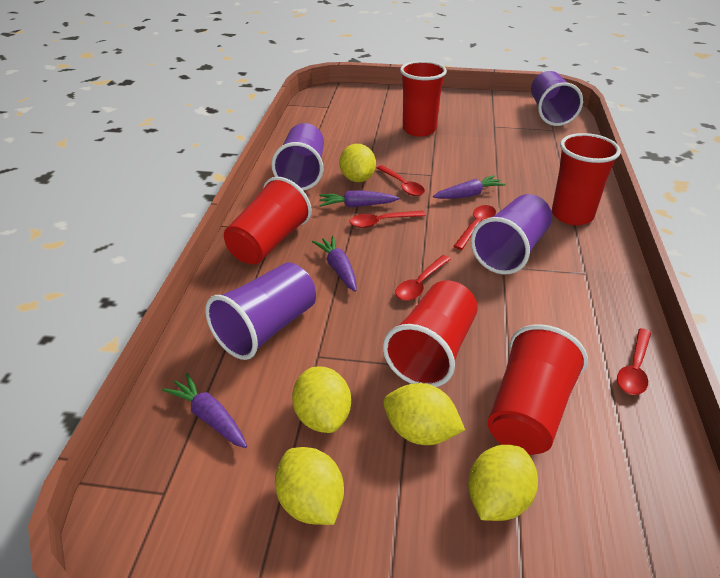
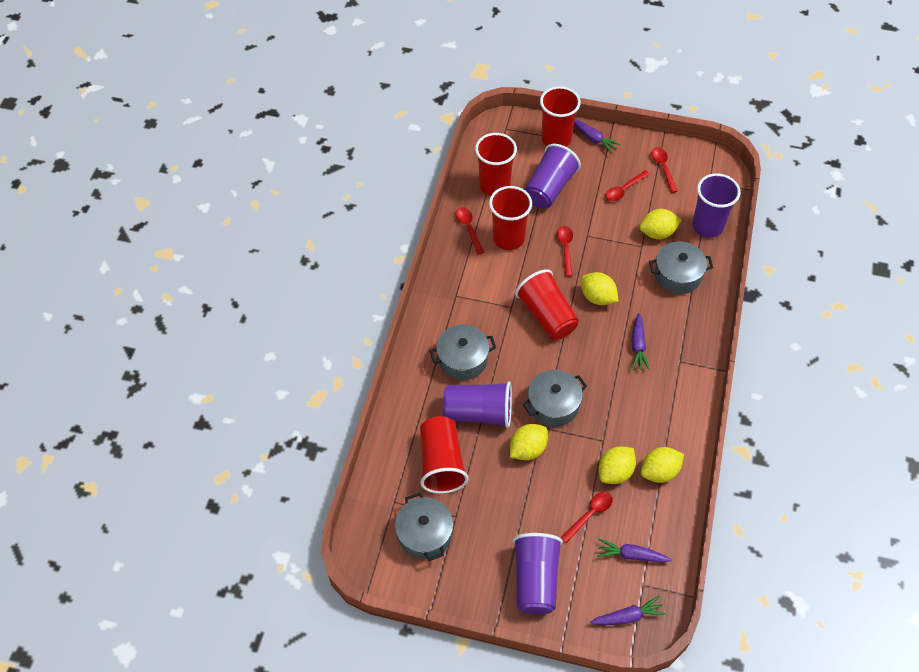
grey pot: 0 -> 4

